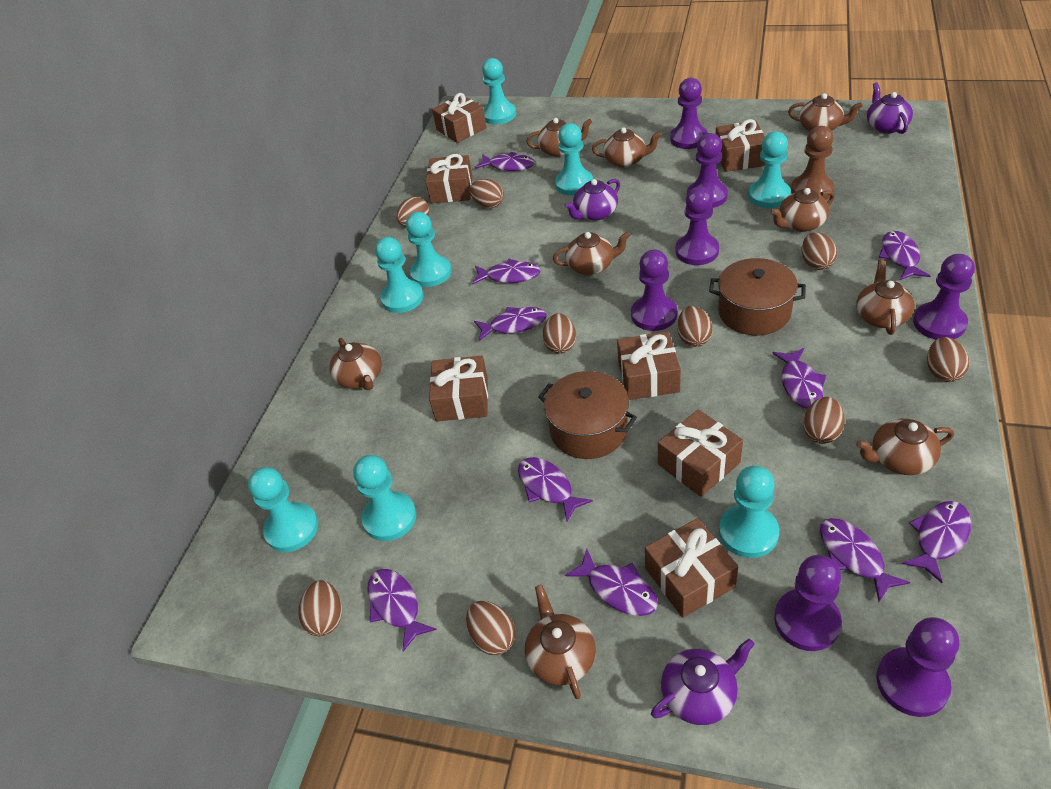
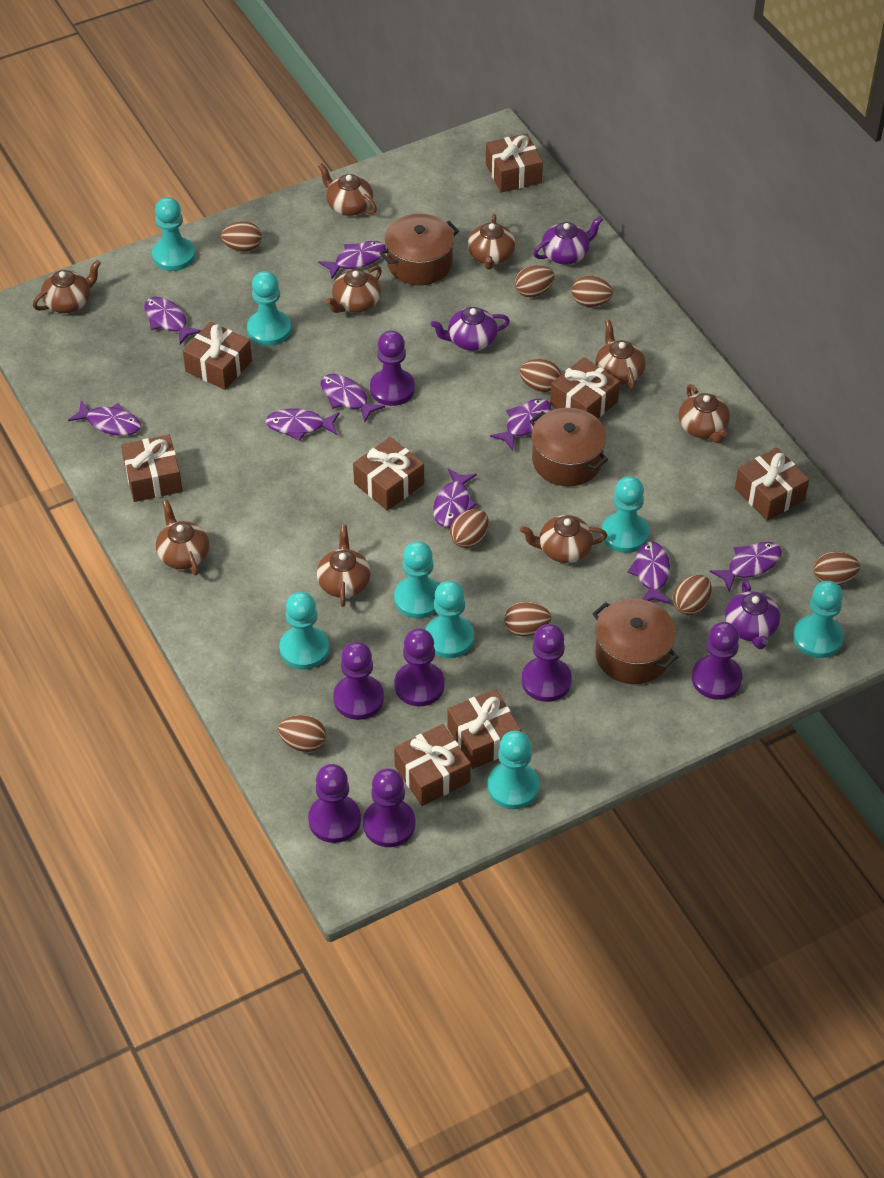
brown gift: 7 -> 8
brown pawn: 1 -> 0
brown pot: 2 -> 3
purple fish: 10 -> 9

